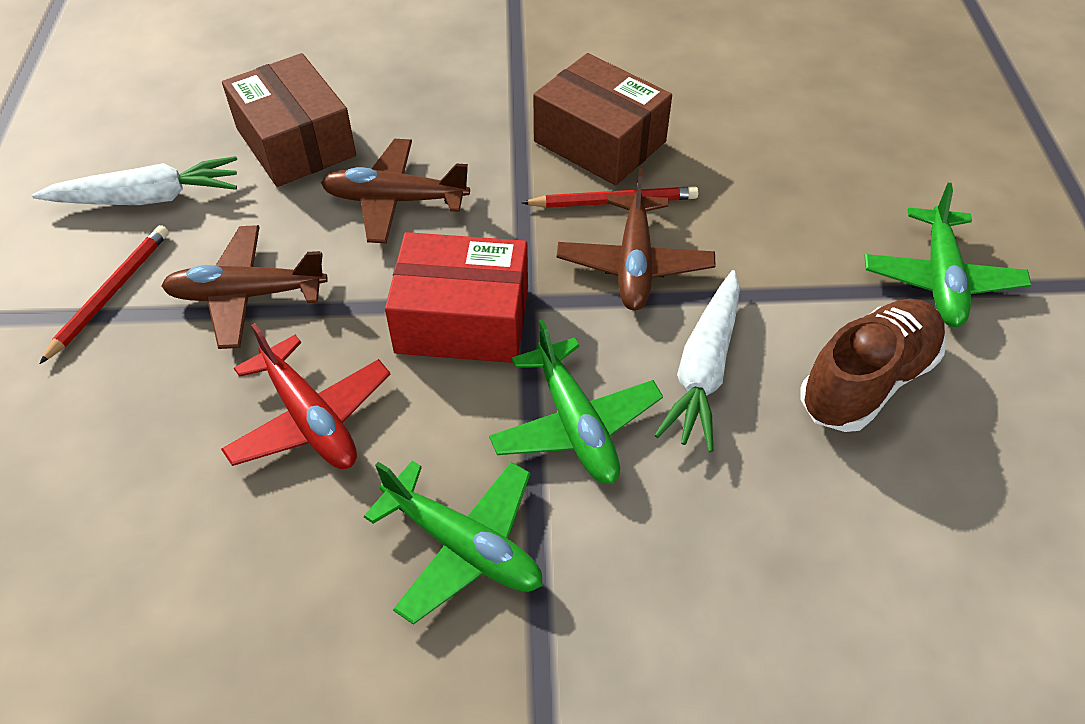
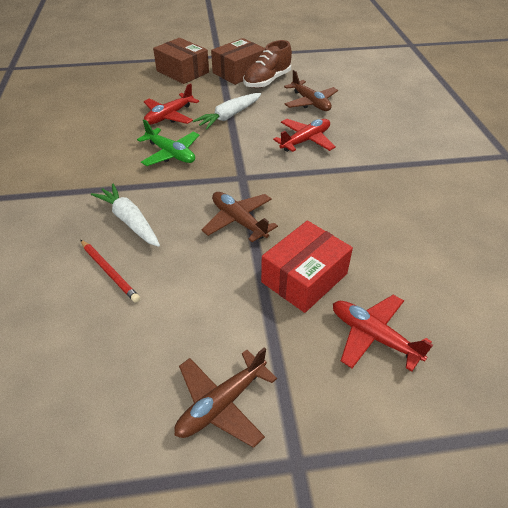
green plane: 3 -> 1
red pencil: 2 -> 1
red plane: 1 -> 3

